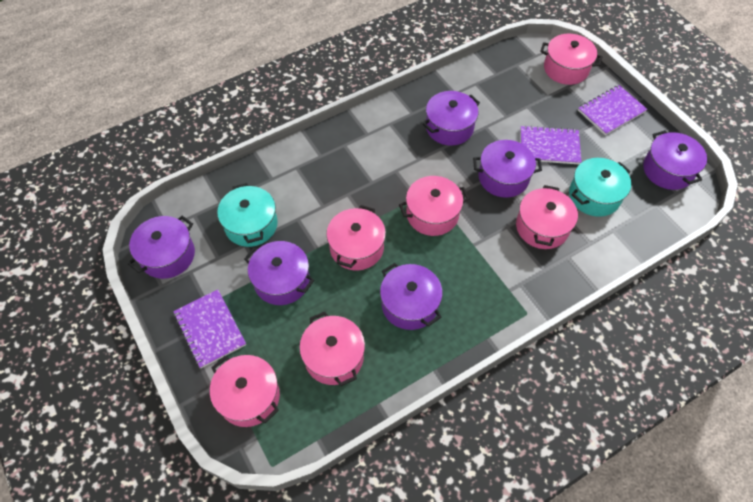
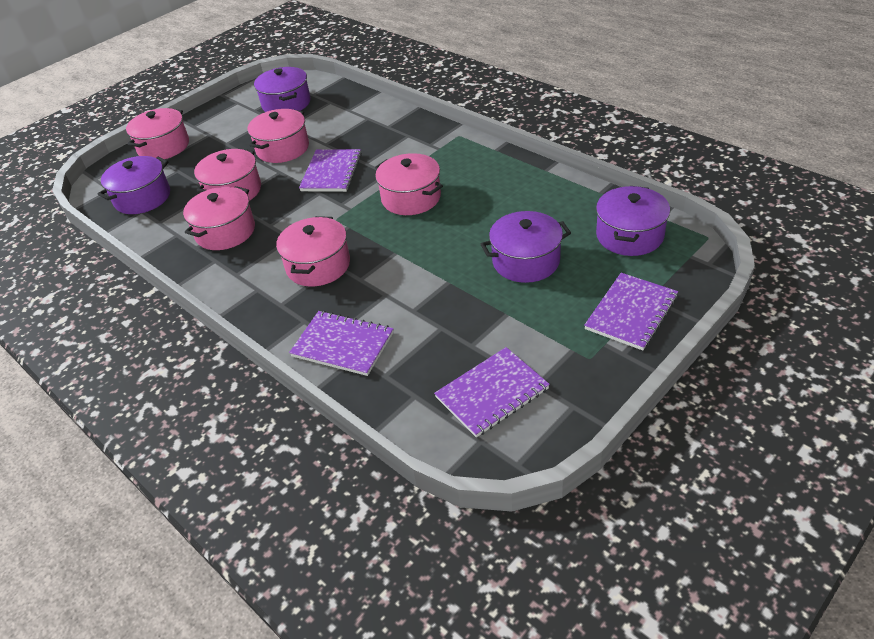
purple notebook: 3 -> 4
purple pot: 6 -> 4
turquoise pot: 2 -> 0

